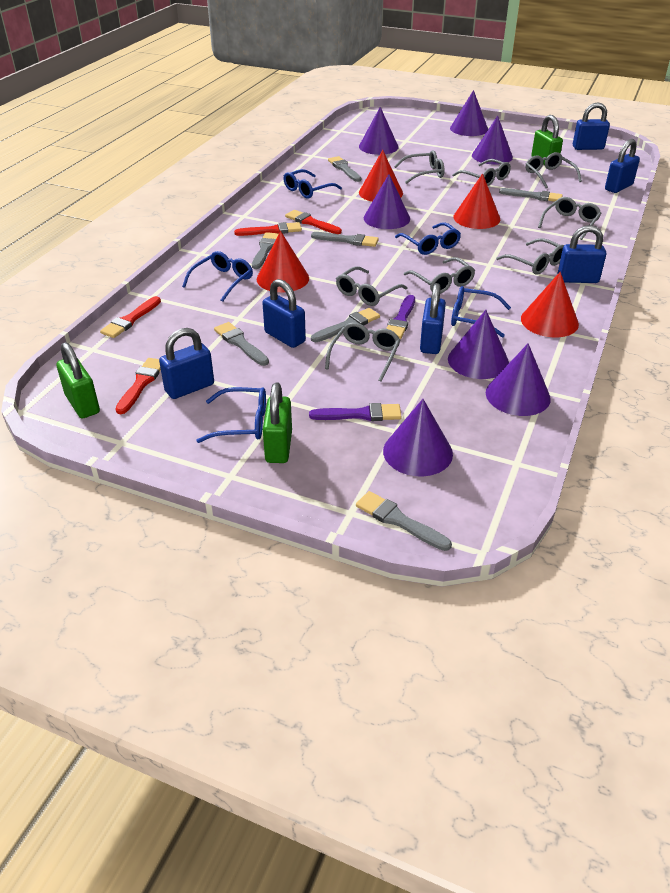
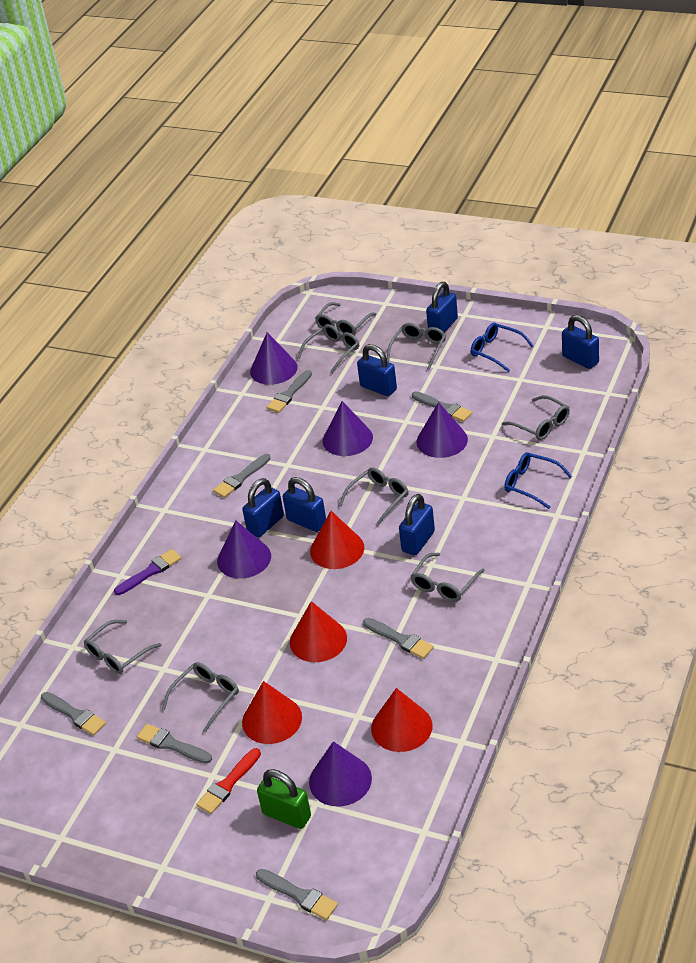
blue glasses: 5 -> 2
green padlock: 3 -> 1
purple brush: 2 -> 1
purple cone: 7 -> 5
red brush: 4 -> 1

